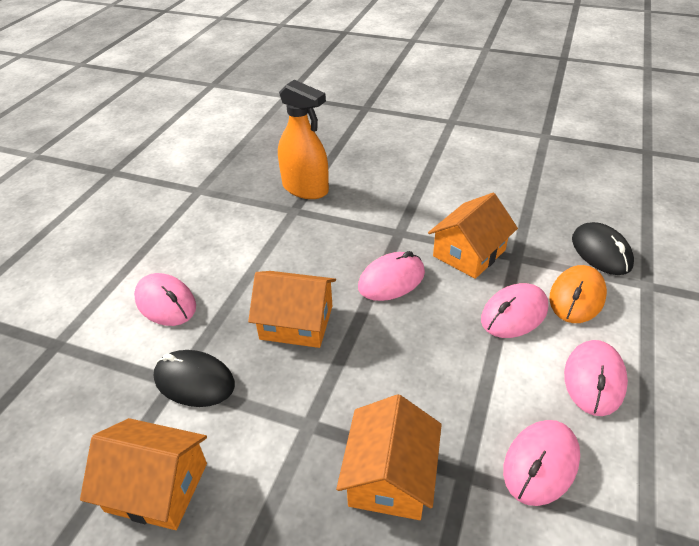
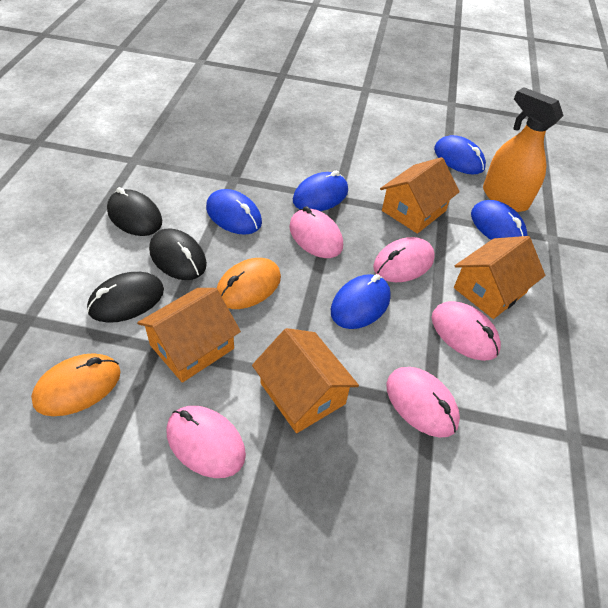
black mouse: 2 -> 3
blue mouse: 0 -> 5
orange mouse: 1 -> 2

